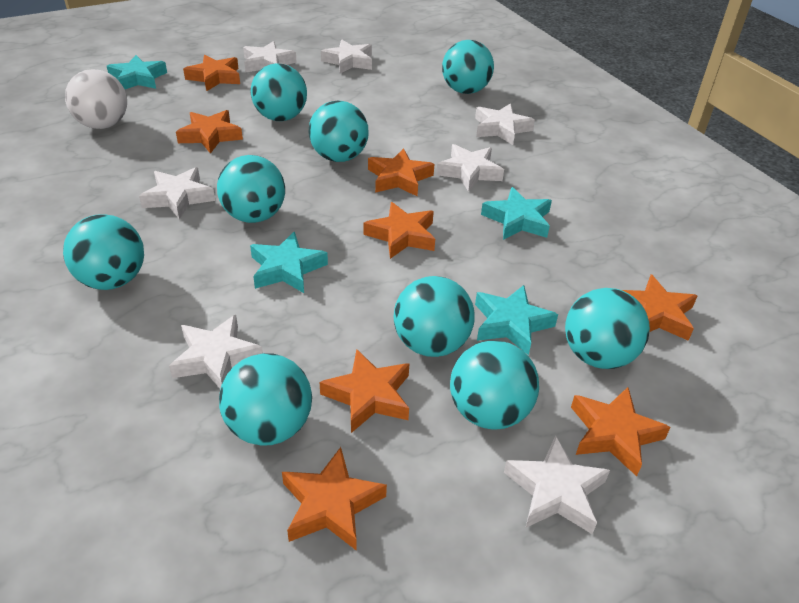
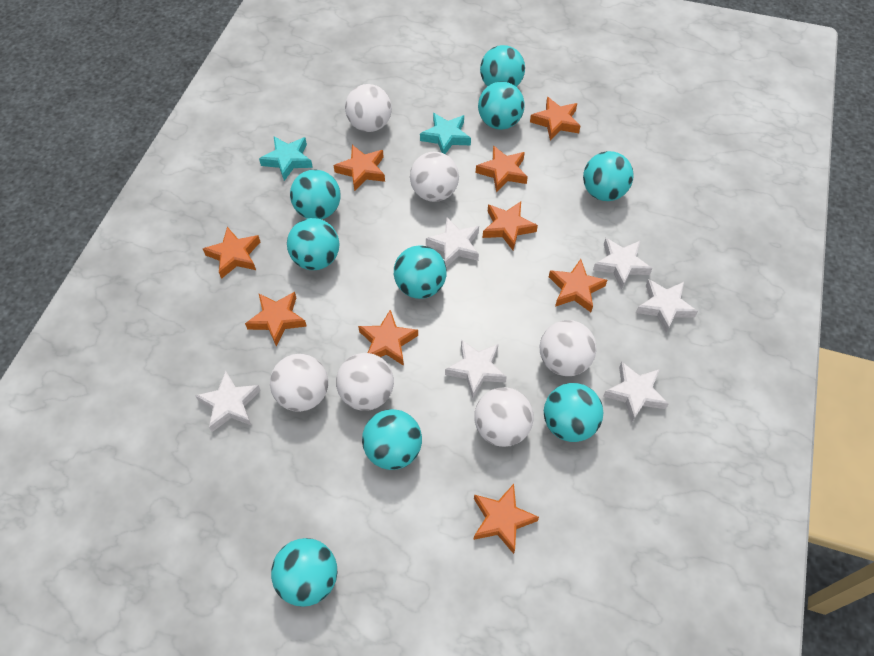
orange star: 8 -> 9
turquoise star: 4 -> 2
white ball: 1 -> 6
white star: 7 -> 6

